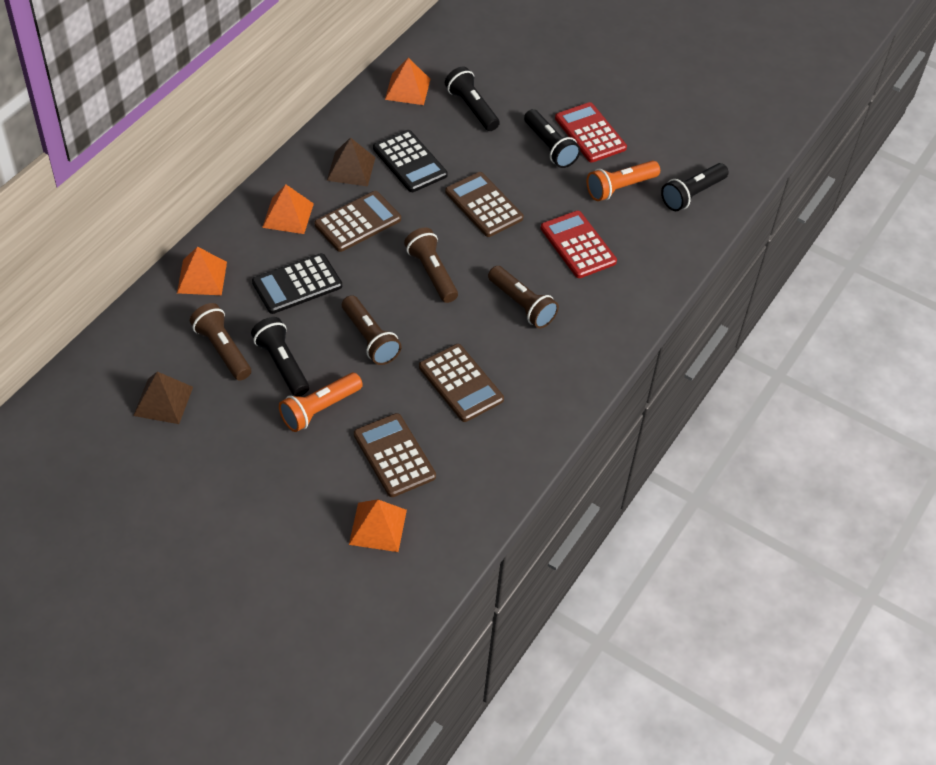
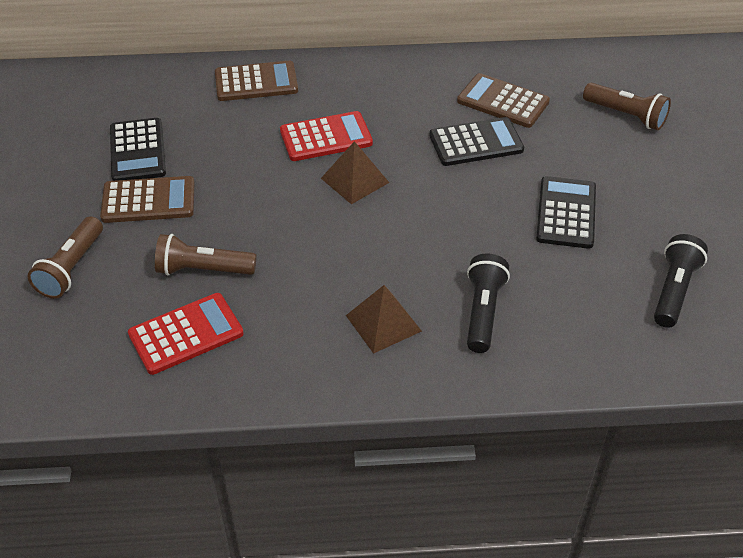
black calculator: 2 -> 3
black flashlight: 4 -> 2
brown calculator: 4 -> 3
brown flashlight: 4 -> 3
orange flashlight: 2 -> 0
orange pyramid: 4 -> 0

